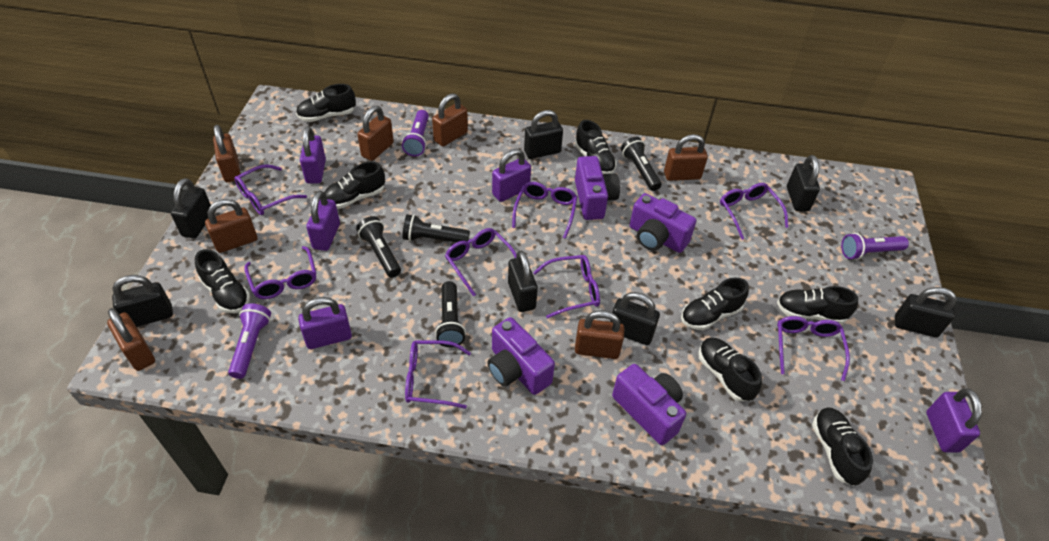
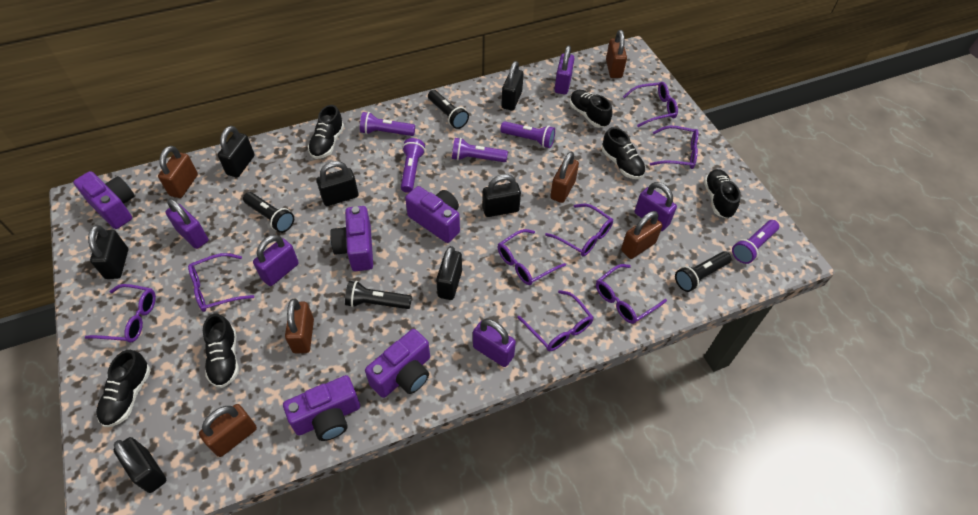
black shoe: 8 -> 6
brown padlock: 7 -> 6
purple camera: 4 -> 5
purple flashlight: 3 -> 5

